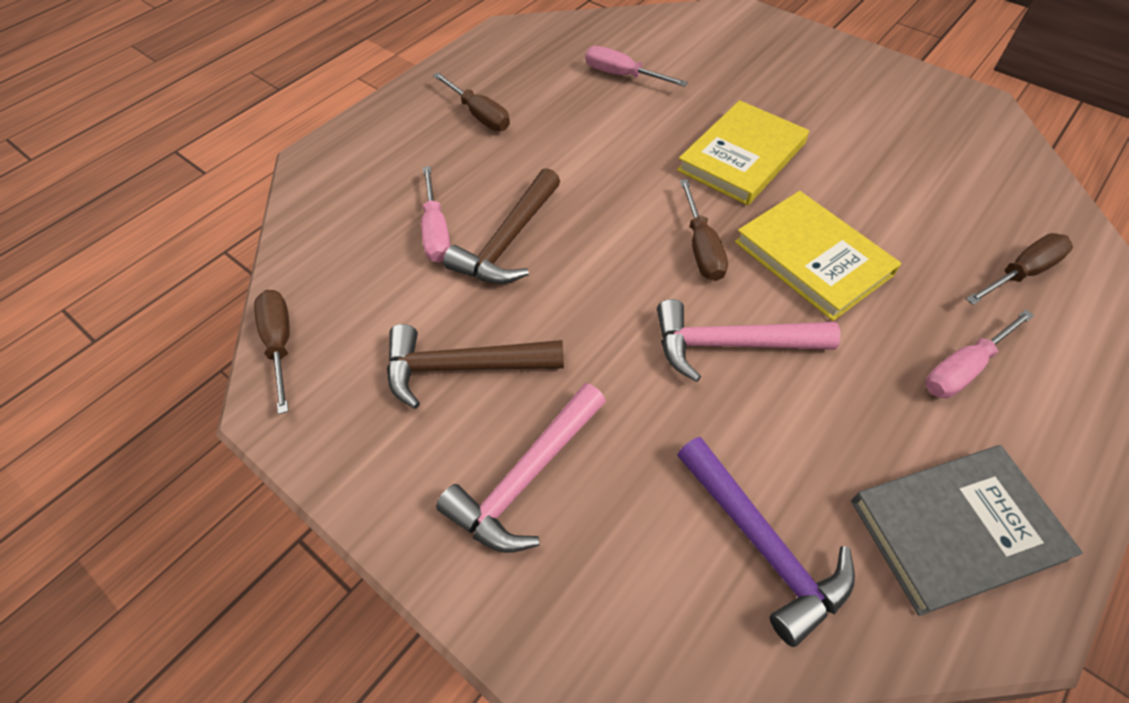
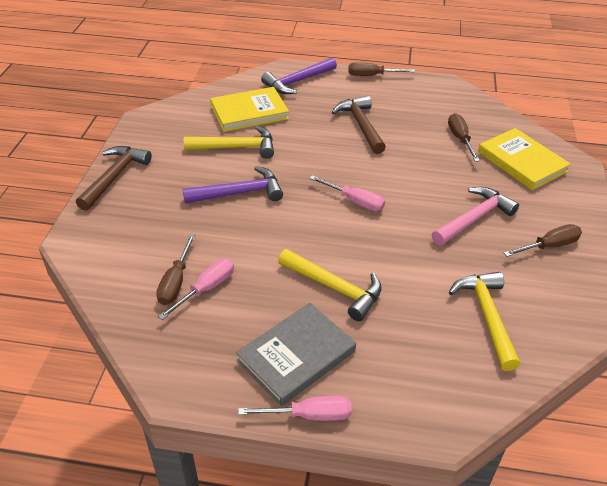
pink hammer: 2 -> 1
purple hammer: 1 -> 2
yellow hammer: 0 -> 3

